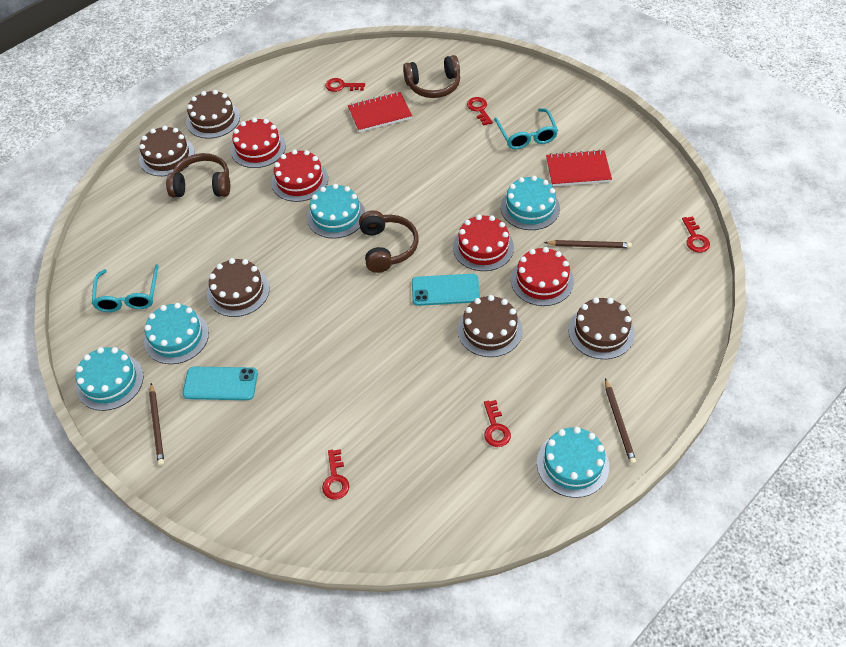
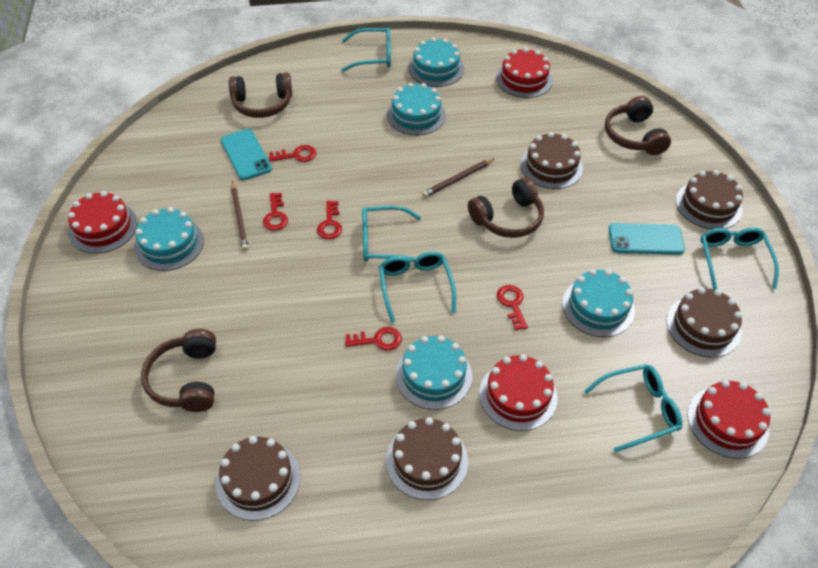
brown headphones: 3 -> 4
brown pencil: 3 -> 2
red notebook: 2 -> 0
turquoise glasses: 2 -> 5

